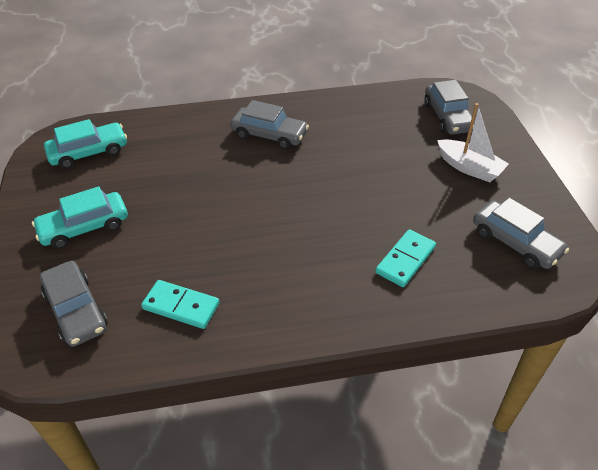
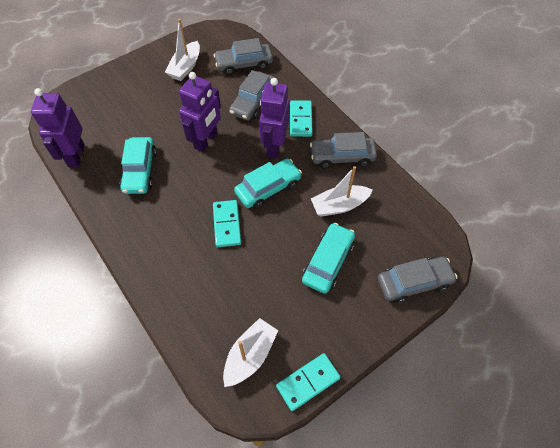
purple robot: 0 -> 3
turquoise car: 2 -> 3
turquoise domino: 2 -> 3
white boat: 1 -> 3

